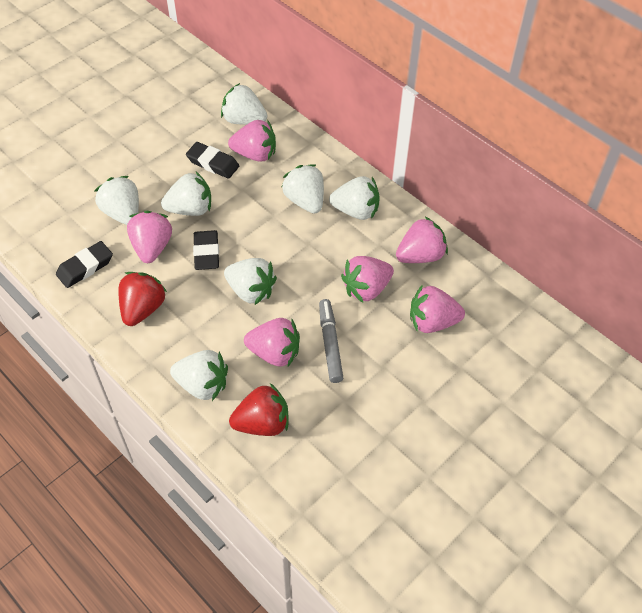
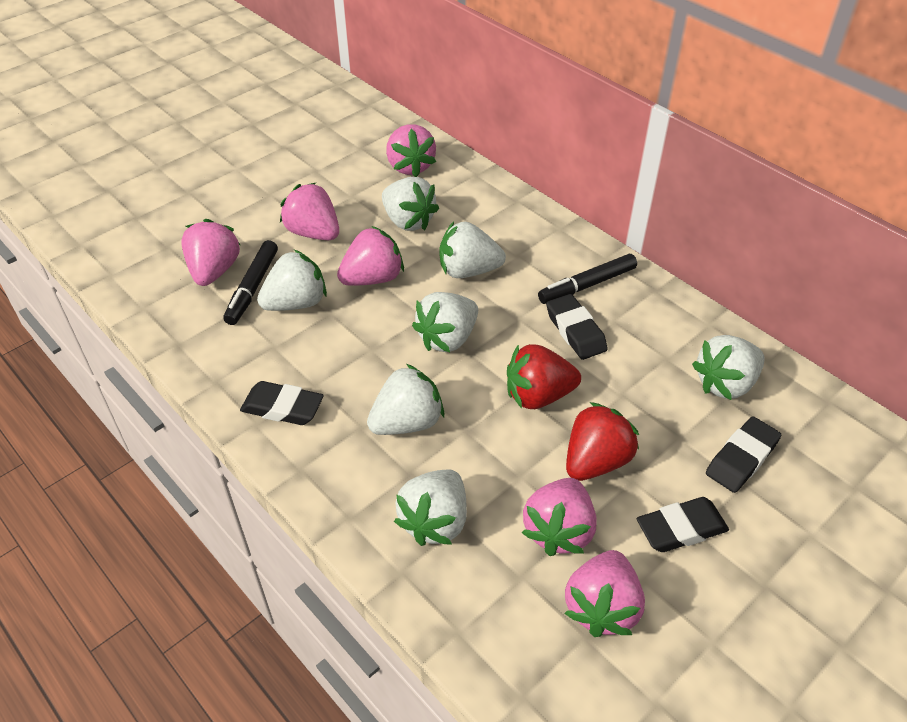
black eraser: 3 -> 4
black marker: 0 -> 2
grey marker: 1 -> 0

